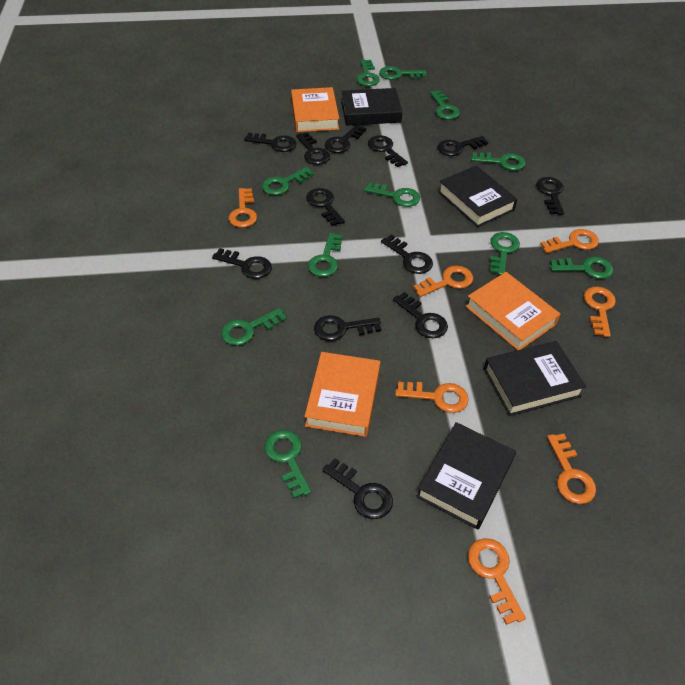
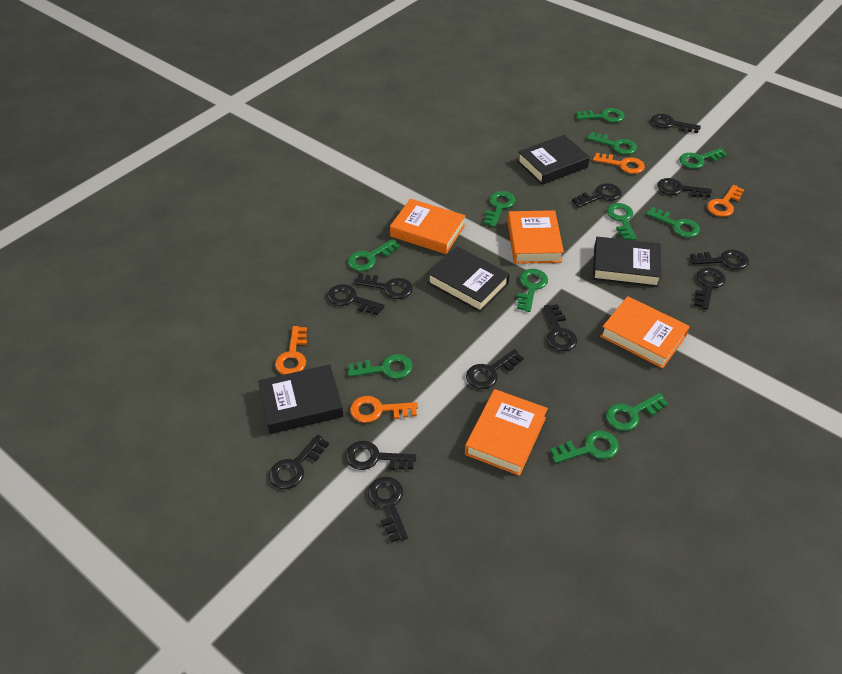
orange book: 3 -> 4
orange key: 7 -> 4

